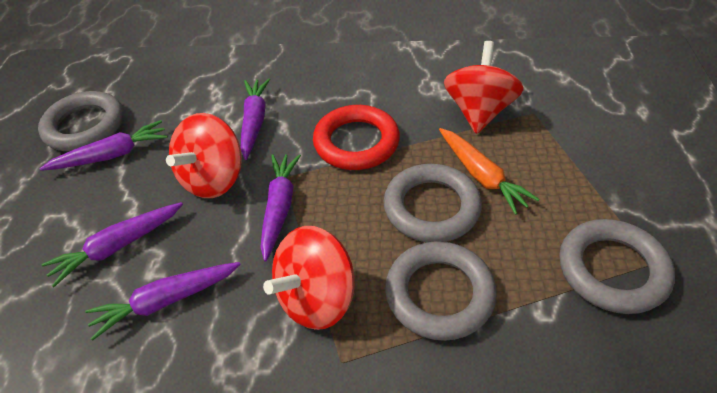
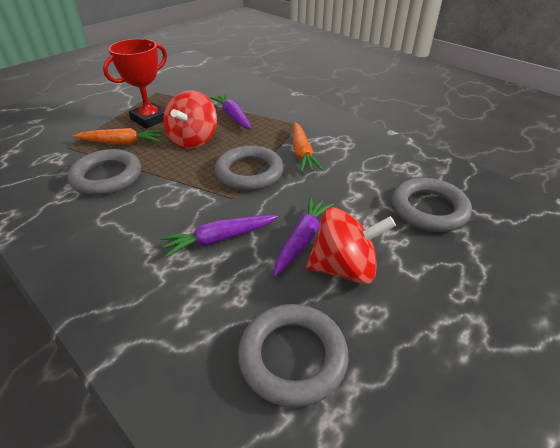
orange carrot: 1 -> 2
purple carrot: 5 -> 3
red ring: 1 -> 0
red spinning top: 3 -> 2
red trophy: 0 -> 1

